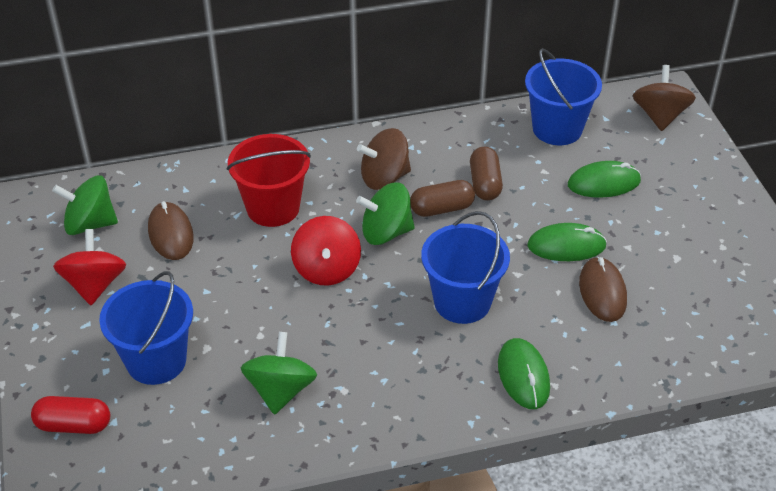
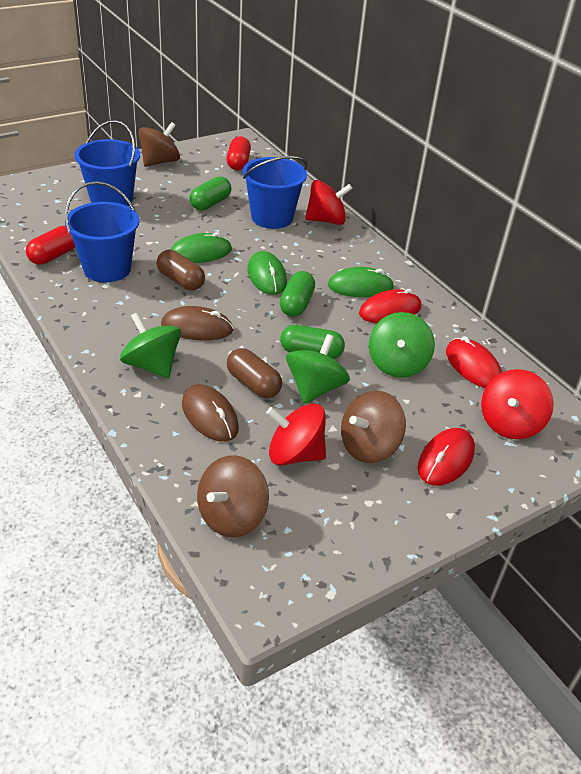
brown spinning top: 2 -> 3
green capsule: 0 -> 3
red bucket: 1 -> 0
red capsule: 1 -> 2
red mouse: 0 -> 3
red spinning top: 2 -> 3

